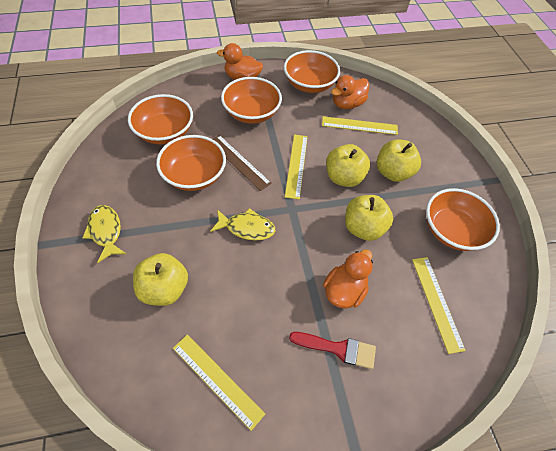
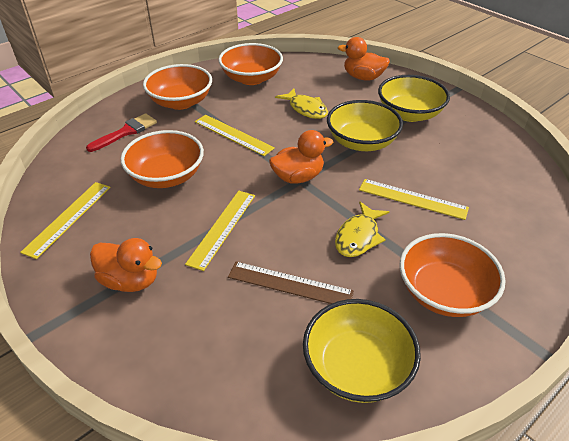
orange bowl: 5 -> 4
yellow apple: 4 -> 0
yellow bowl: 0 -> 3

